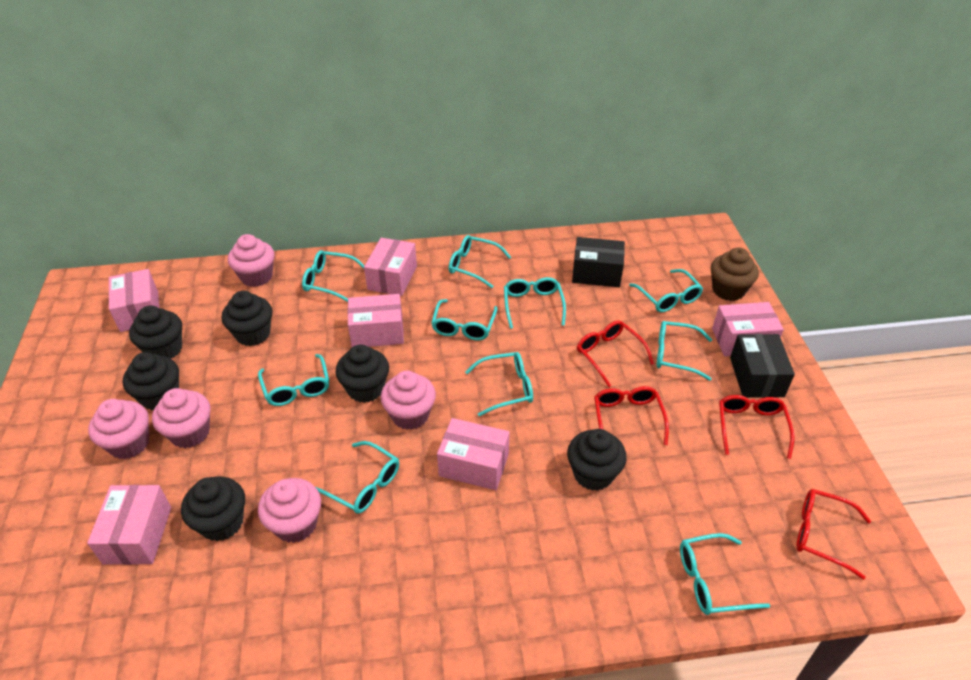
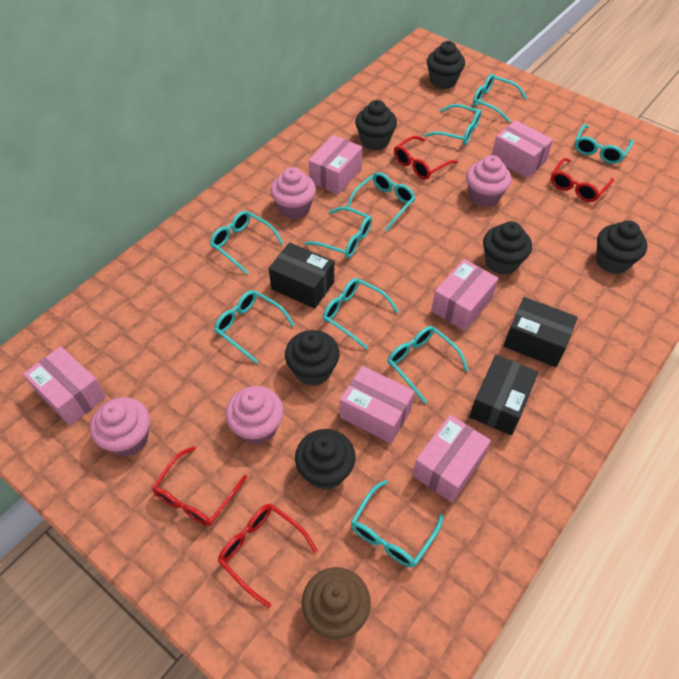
black box: 2 -> 3
pink cupcake: 5 -> 4

